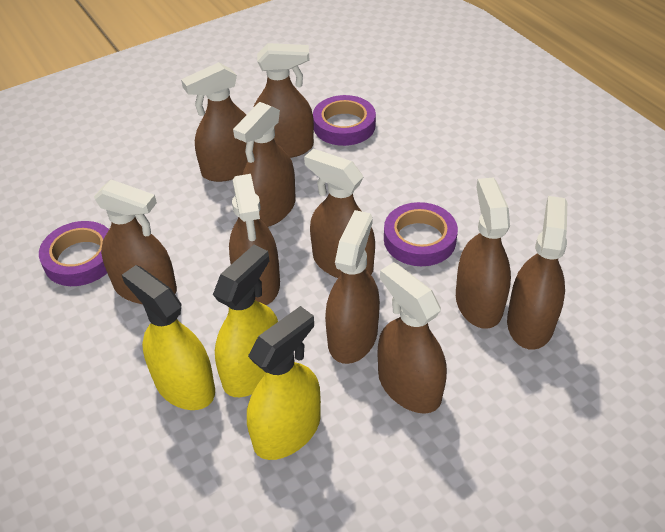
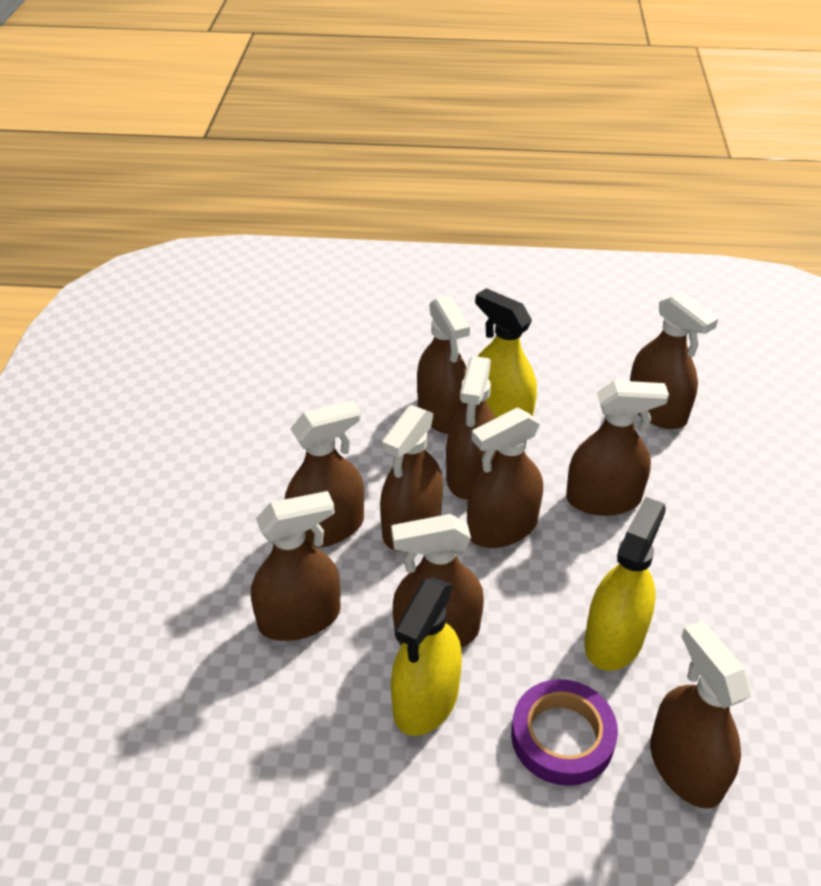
purple tape: 3 -> 1

